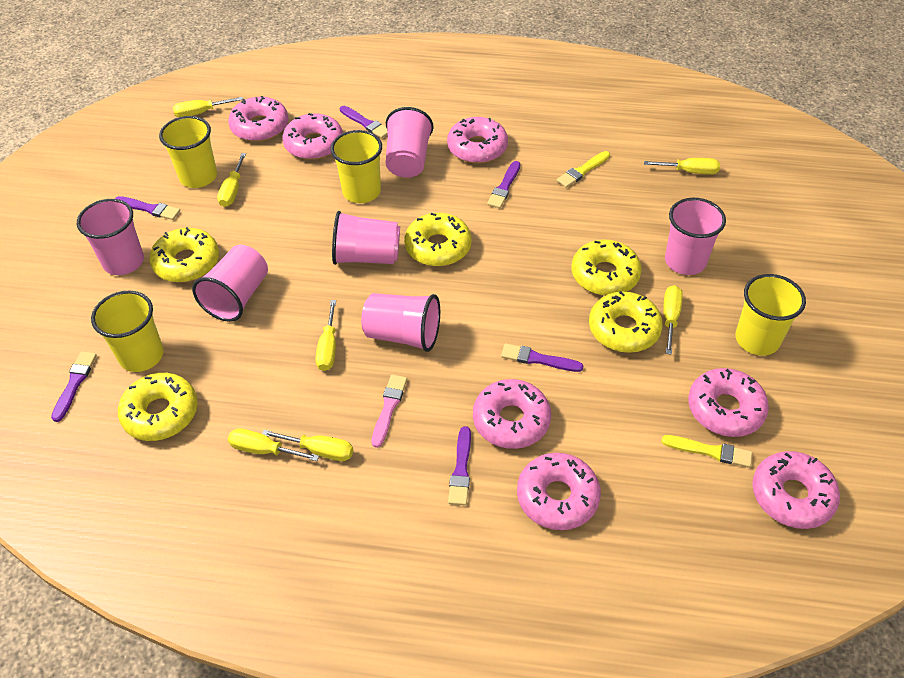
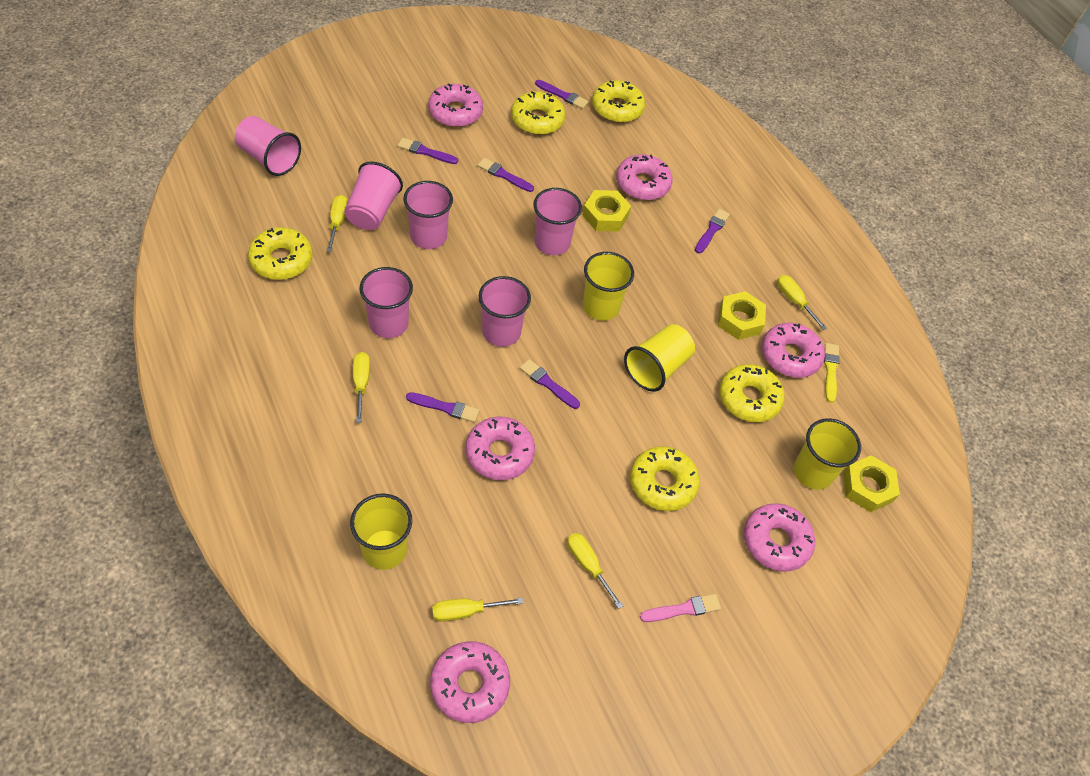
pink donut: 7 -> 6
yellow brush: 2 -> 1
yellow nut: 0 -> 3
yellow screwdriver: 7 -> 5

